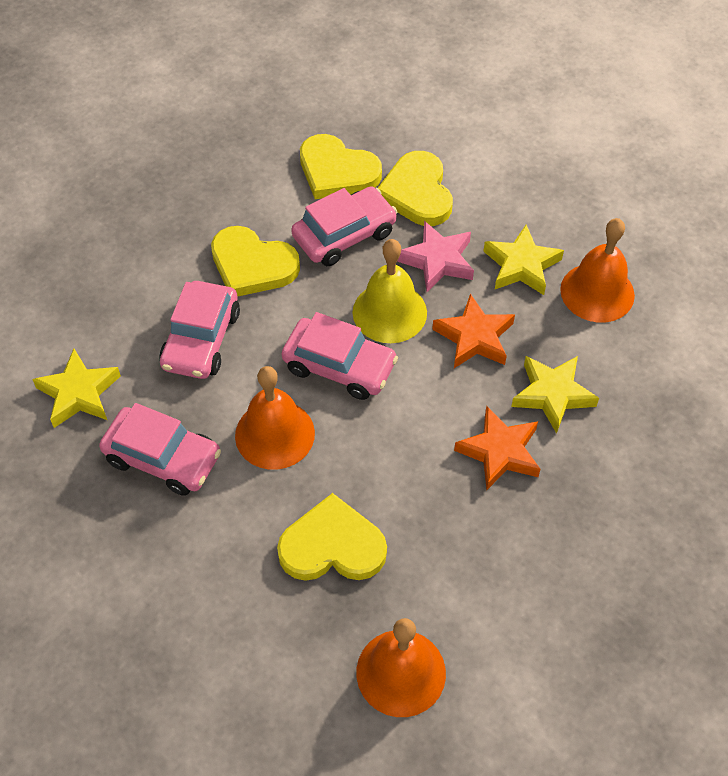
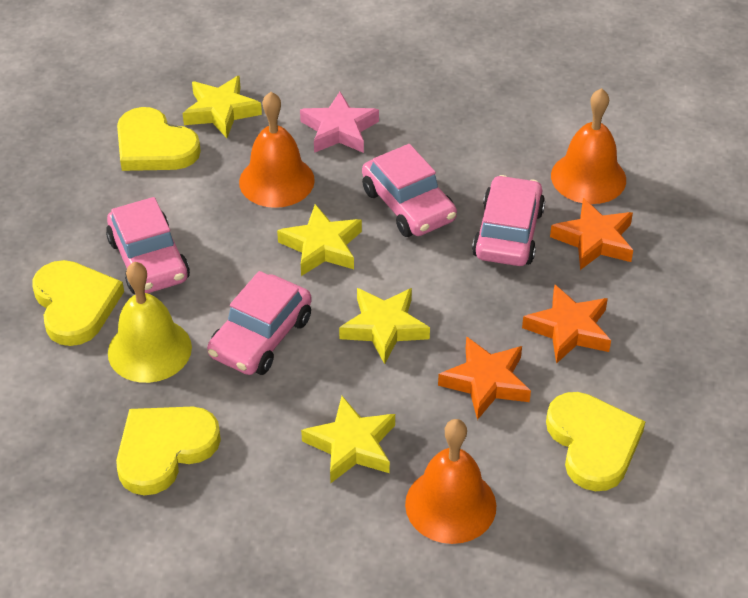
orange star: 2 -> 3
yellow star: 3 -> 4

